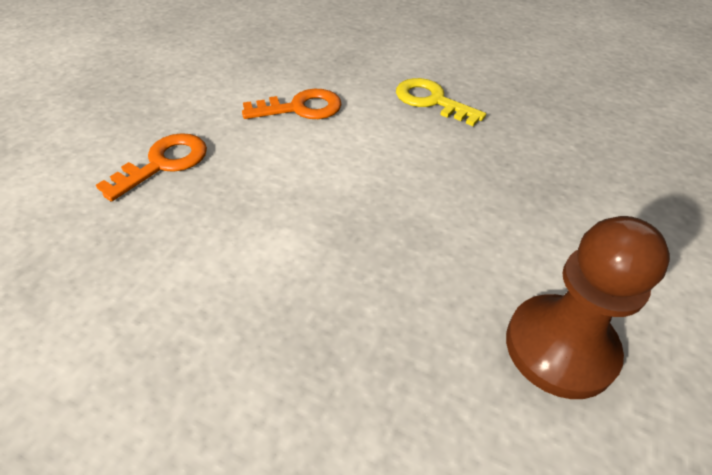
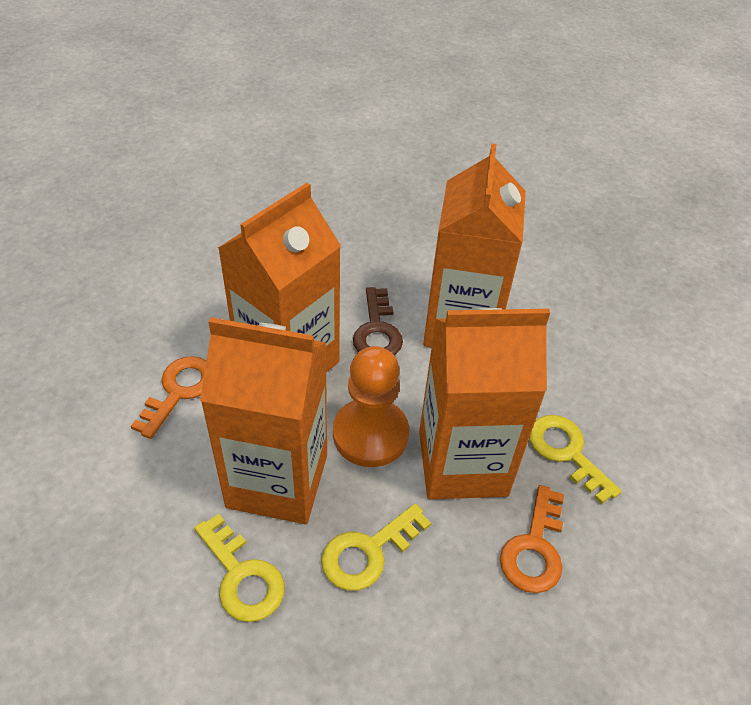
brown key: 0 -> 1
brown pawn: 1 -> 0
orange carton: 0 -> 4
orange pawn: 0 -> 1
yellow key: 1 -> 3

